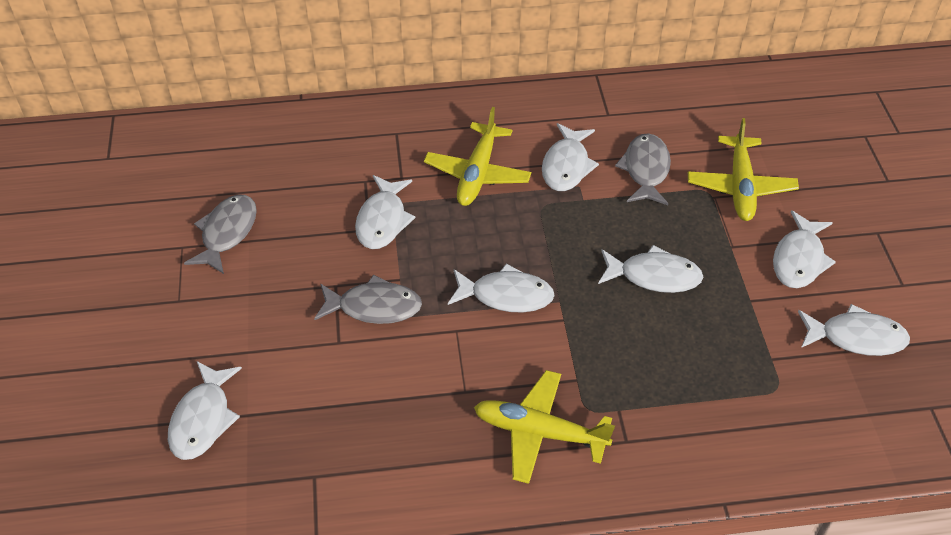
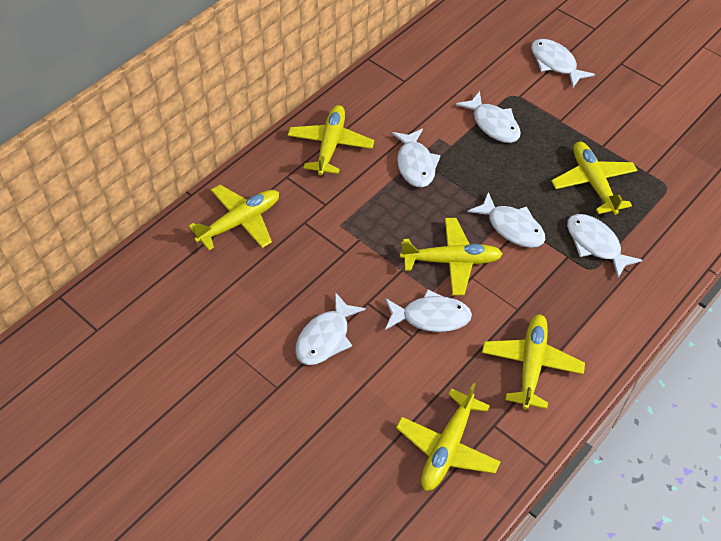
grey fish: 3 -> 0
yellow plane: 3 -> 6

